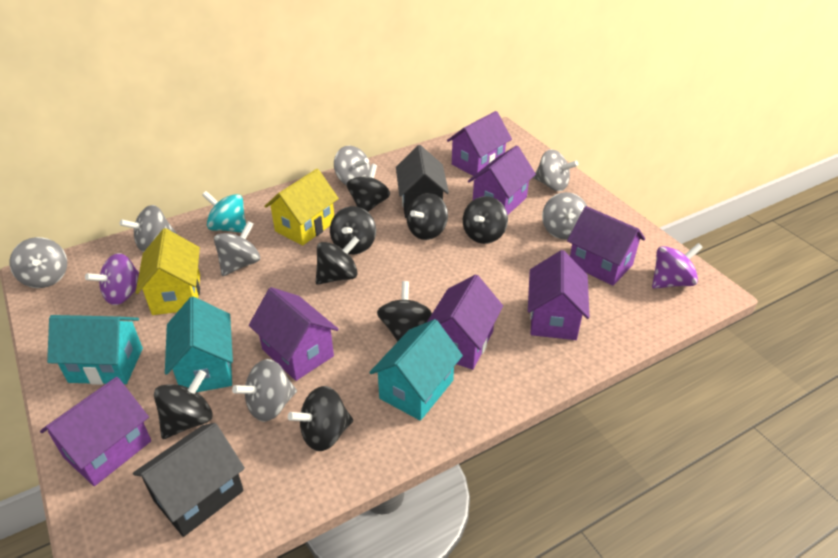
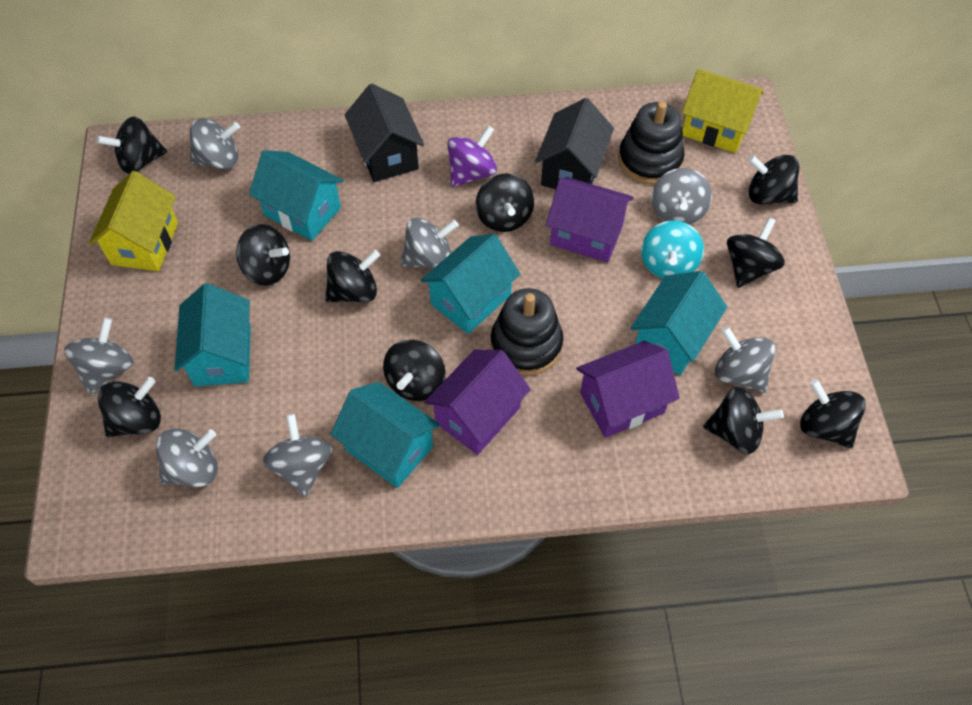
black spinning top: 8 -> 10
black stacking toy: 0 -> 2
purple house: 7 -> 3
purple spinning top: 2 -> 1
turquoise house: 3 -> 5

